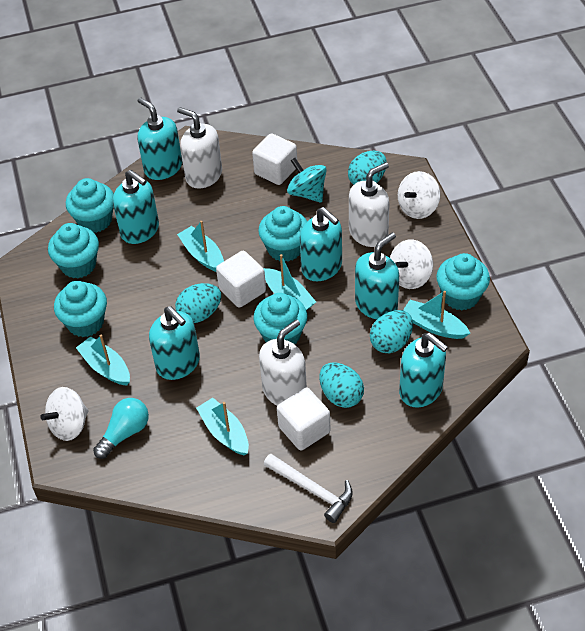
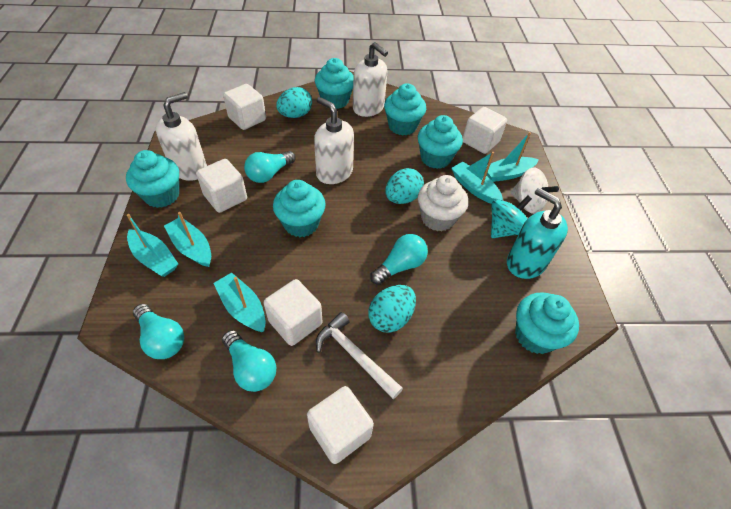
turquoise egg: 4 -> 3
turquoise light bulb: 1 -> 4
turquoise soap dispenser: 6 -> 1
white cube: 3 -> 5
white cupcake: 0 -> 1
white spinning top: 3 -> 1

